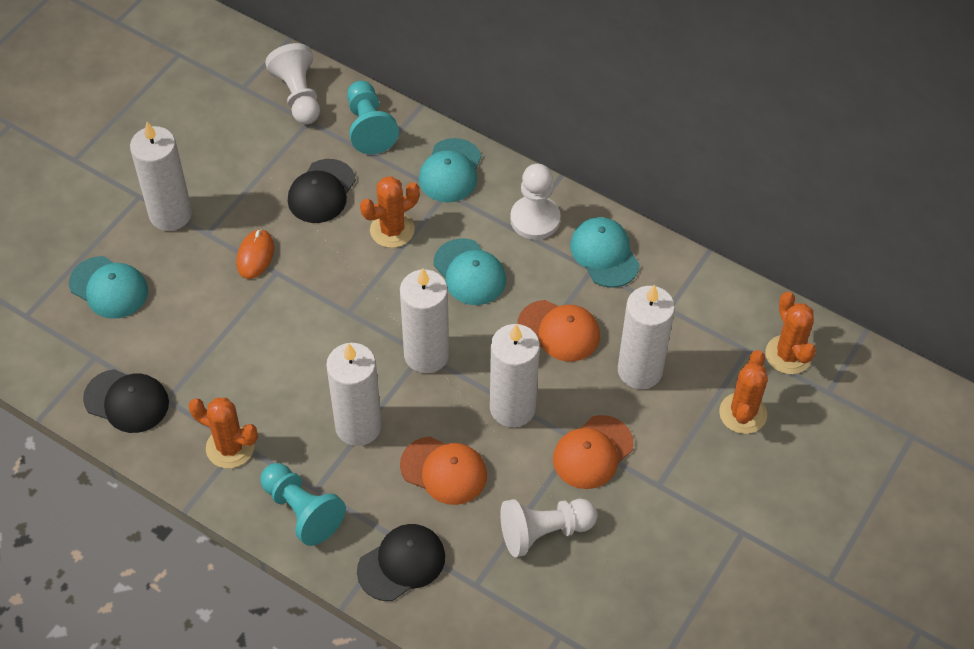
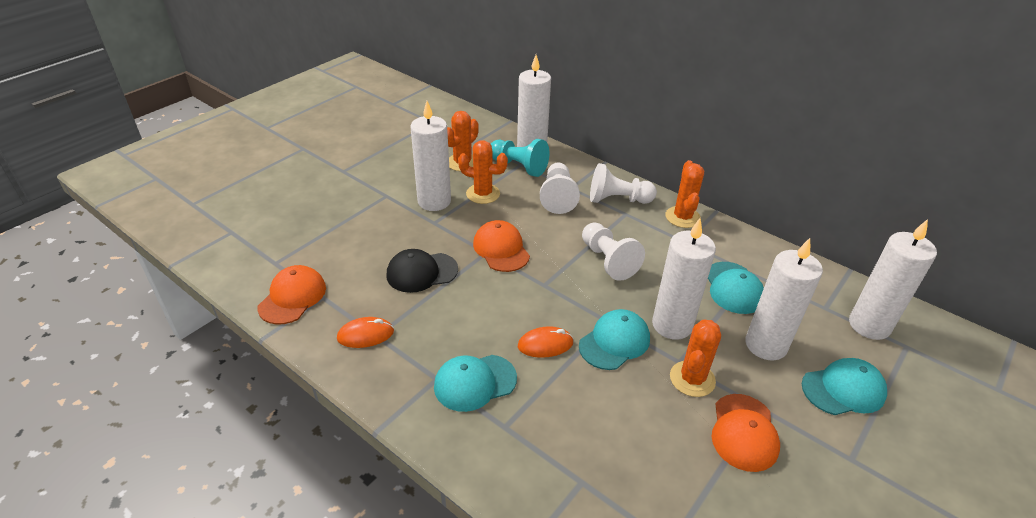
black cap: 3 -> 1
orange mouse: 1 -> 2
turquoise pawn: 2 -> 1

